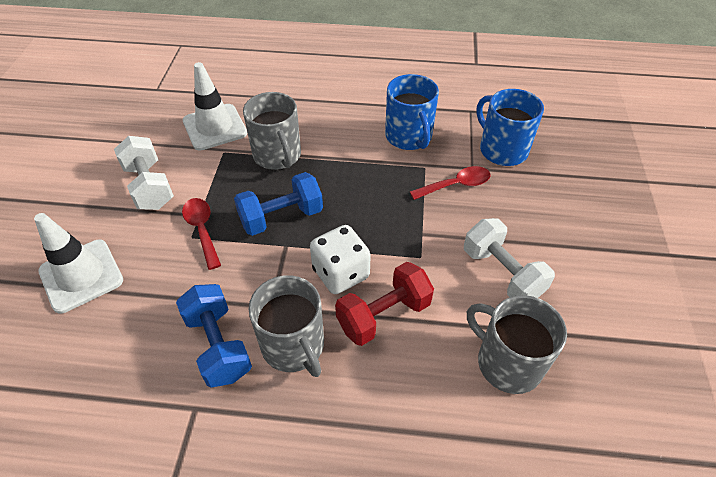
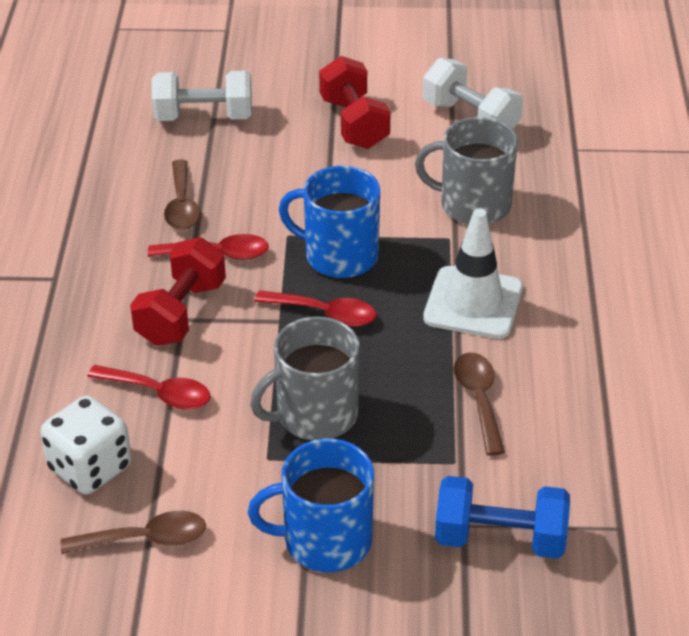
blue dumbbell: 2 -> 1
brown spoon: 0 -> 3
grey mug: 3 -> 2
red dumbbell: 1 -> 2
red spoon: 2 -> 3
white traffic cone: 2 -> 1

